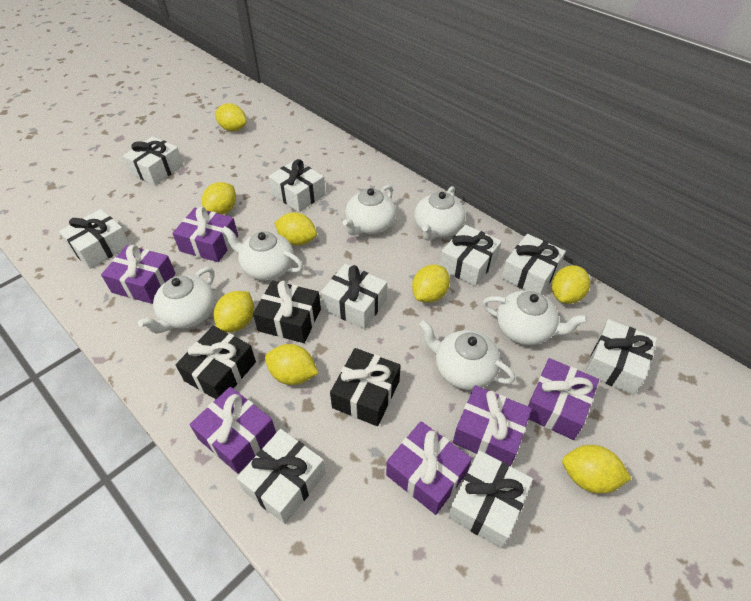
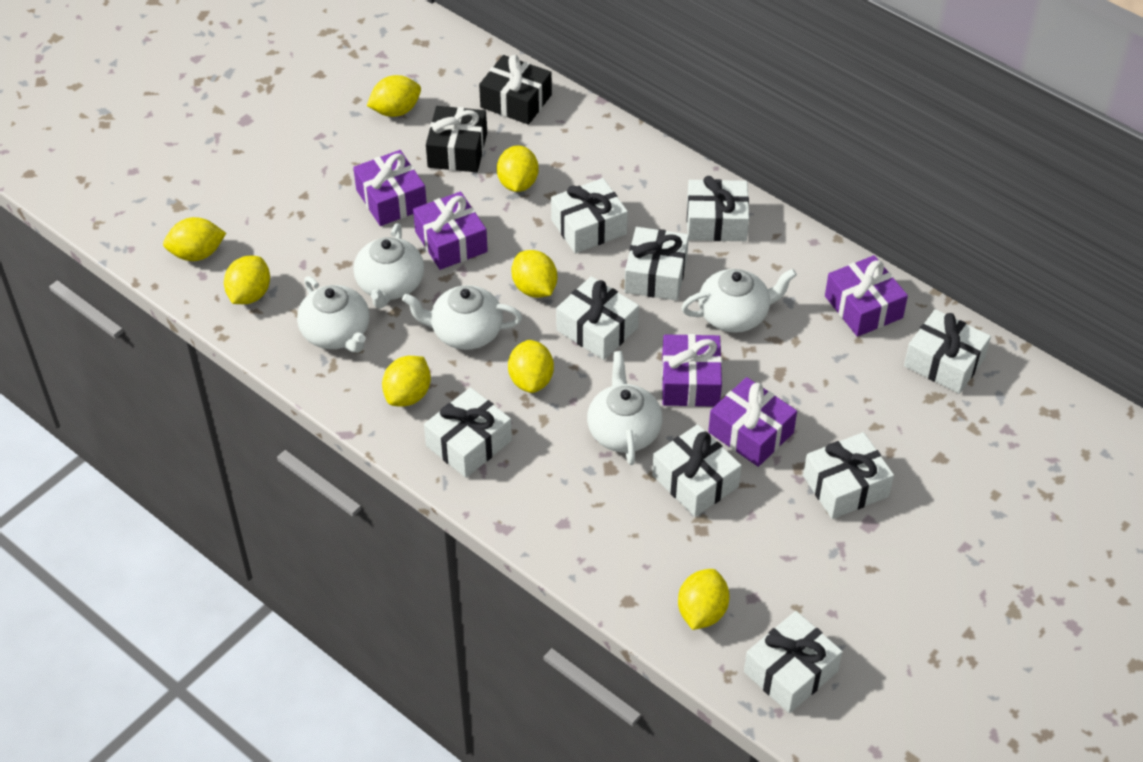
black gift: 3 -> 2
purple gift: 6 -> 5
white teapot: 6 -> 5

